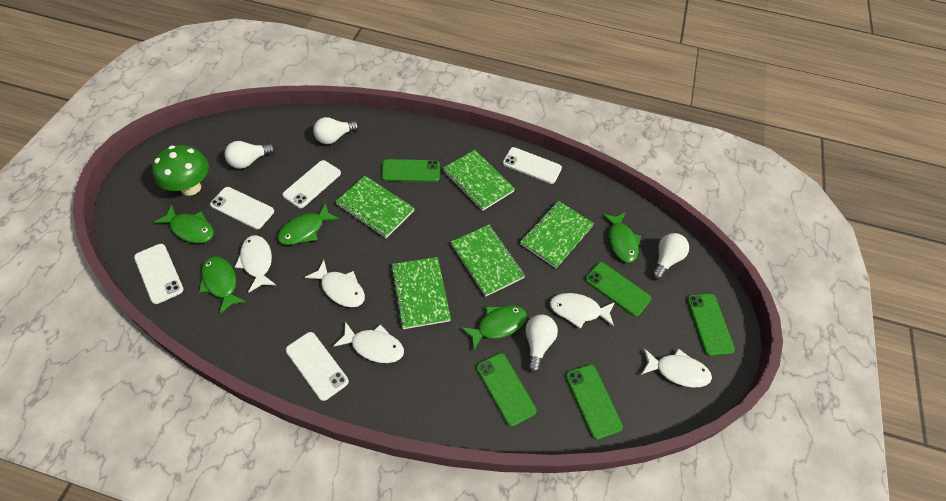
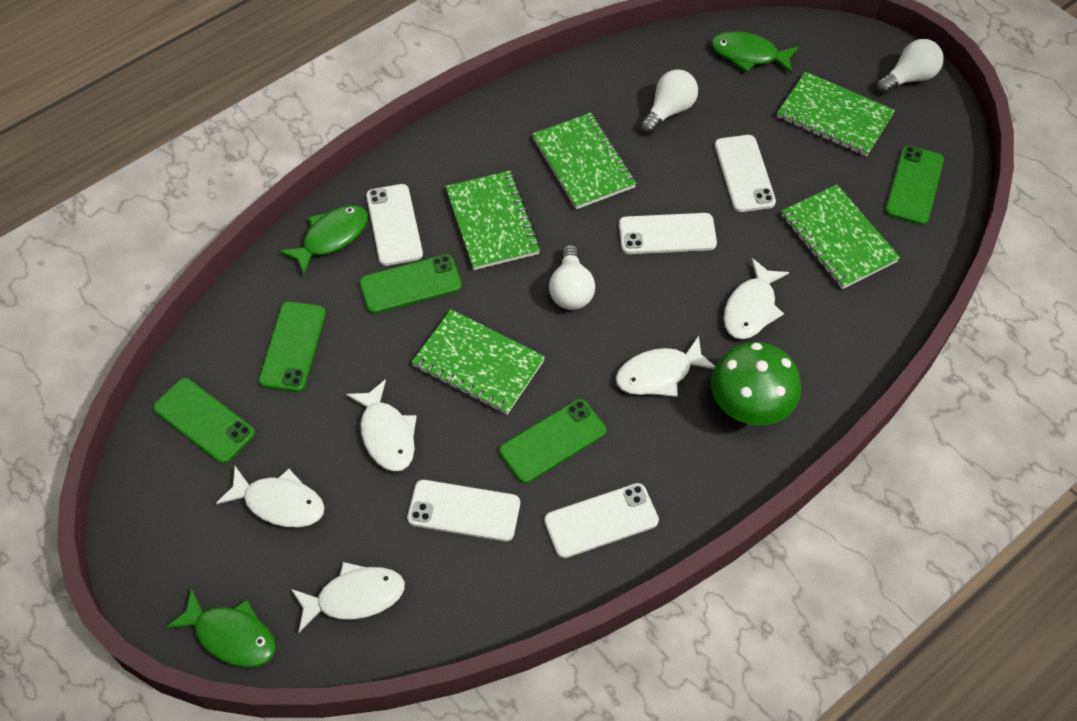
green fish: 5 -> 3
white light bulb: 4 -> 3

